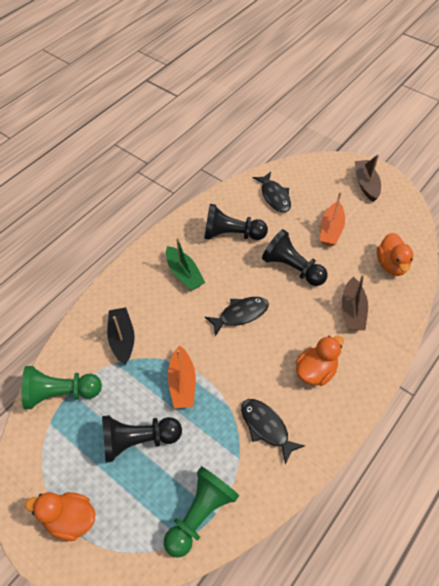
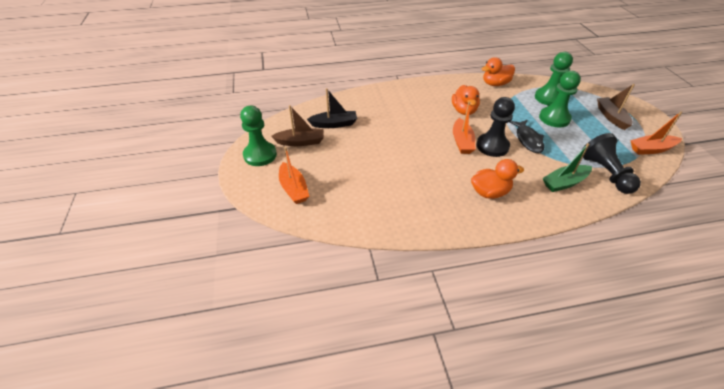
black fish: 3 -> 1
black pawn: 3 -> 2
green pawn: 2 -> 3
orange boat: 2 -> 3

